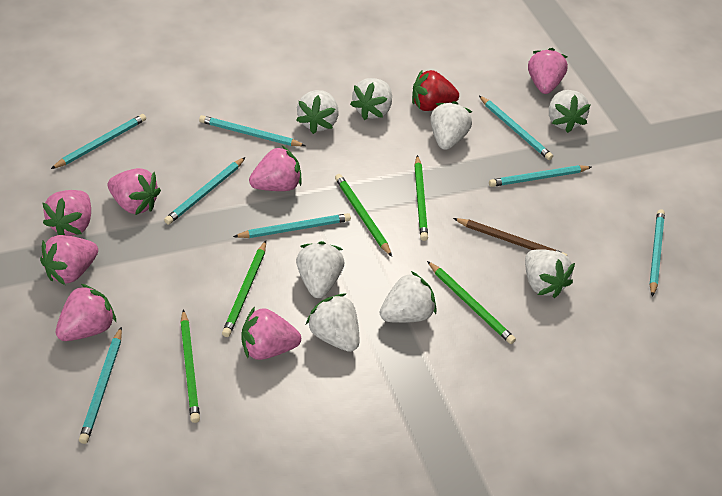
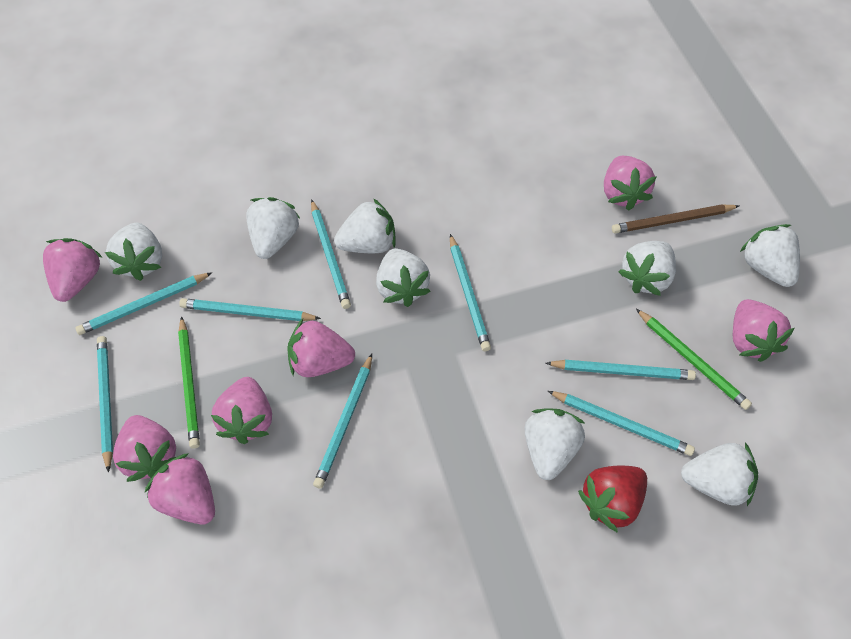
green pencil: 5 -> 2

